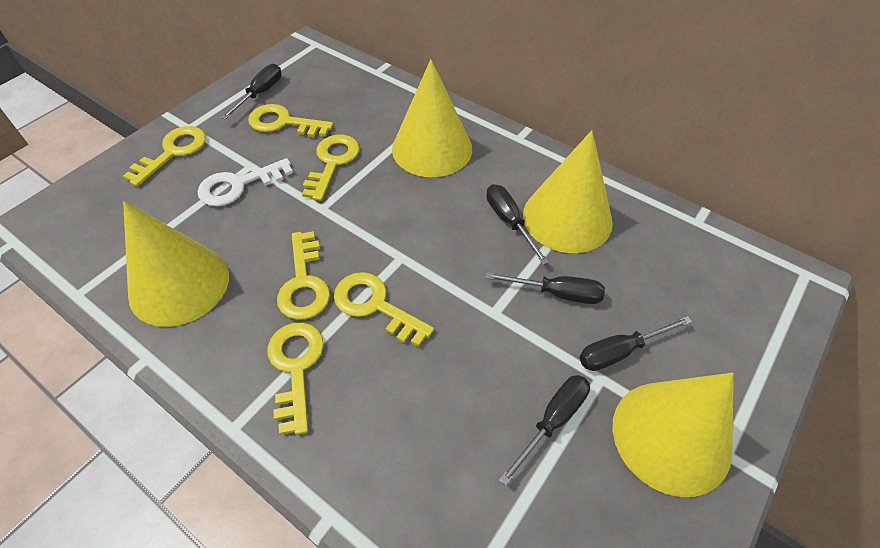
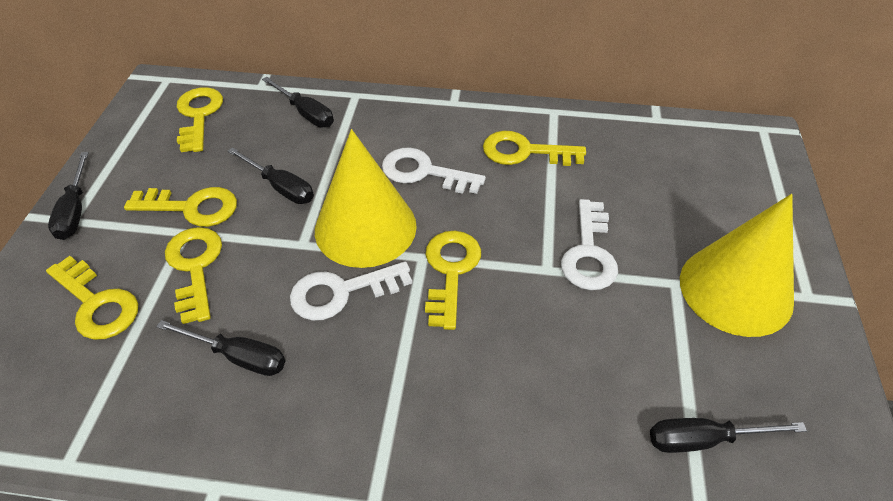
white key: 1 -> 3
yellow cone: 4 -> 2

